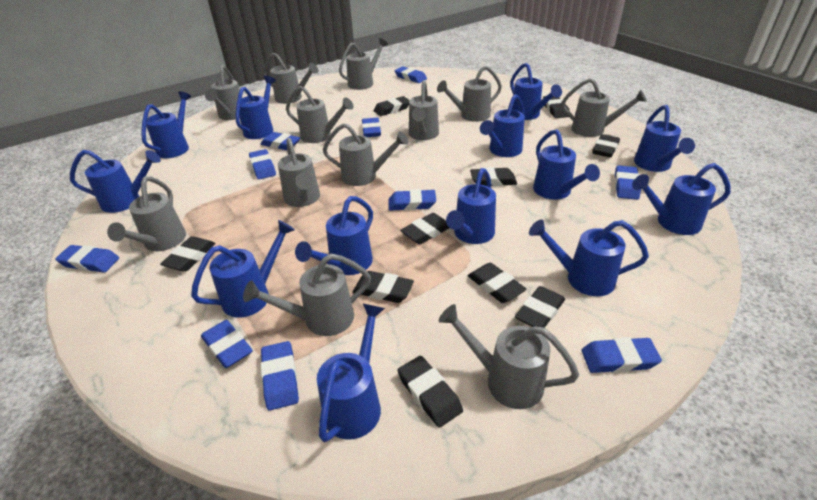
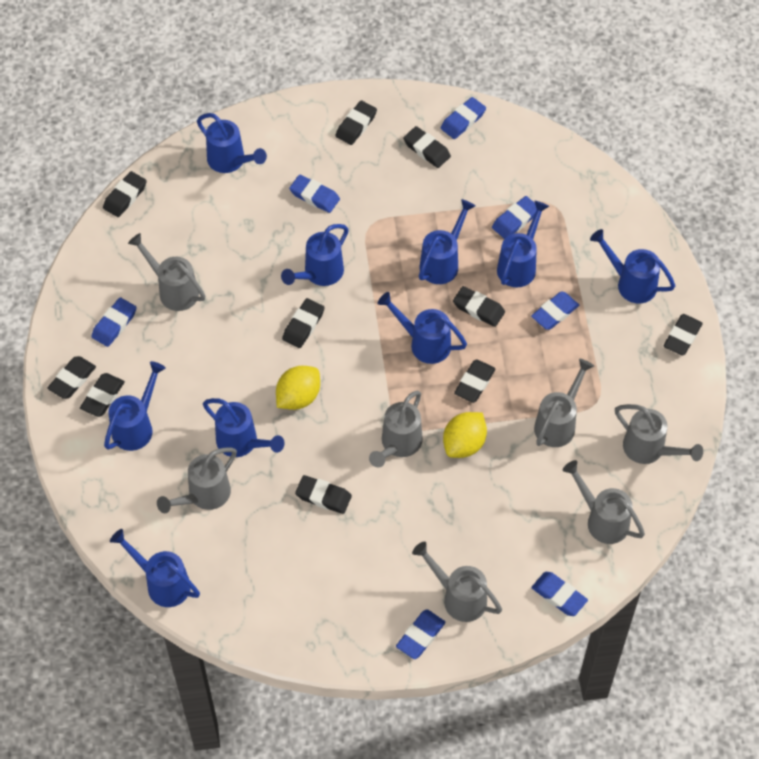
blue eraser: 10 -> 7
blue watering can: 13 -> 9
grey watering can: 12 -> 7
yellow lemon: 0 -> 2

